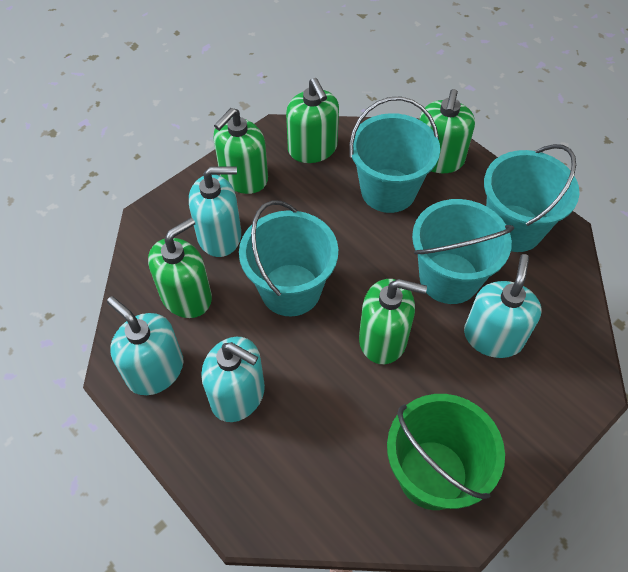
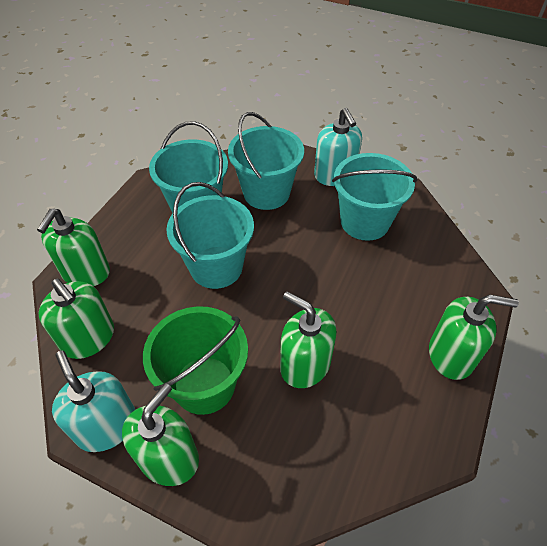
turquoise soap dispenser: 4 -> 2

